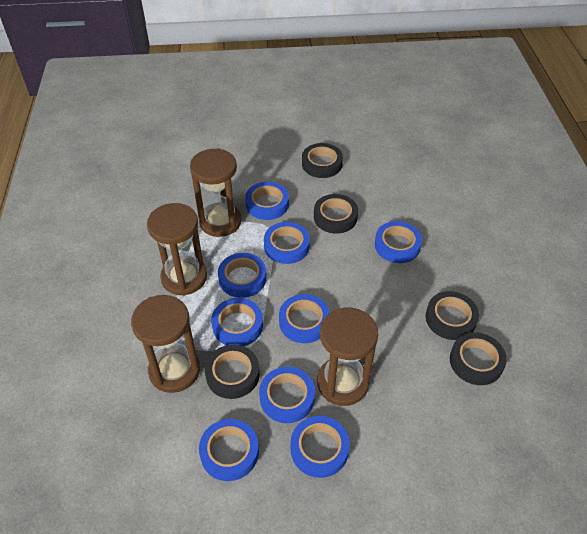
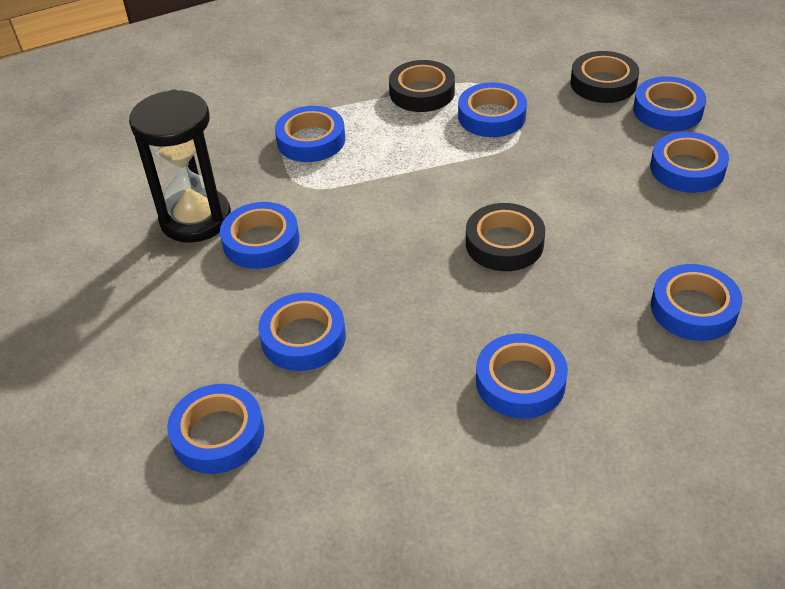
black hourglass: 0 -> 1
black tape: 5 -> 3
brown hourglass: 4 -> 0

